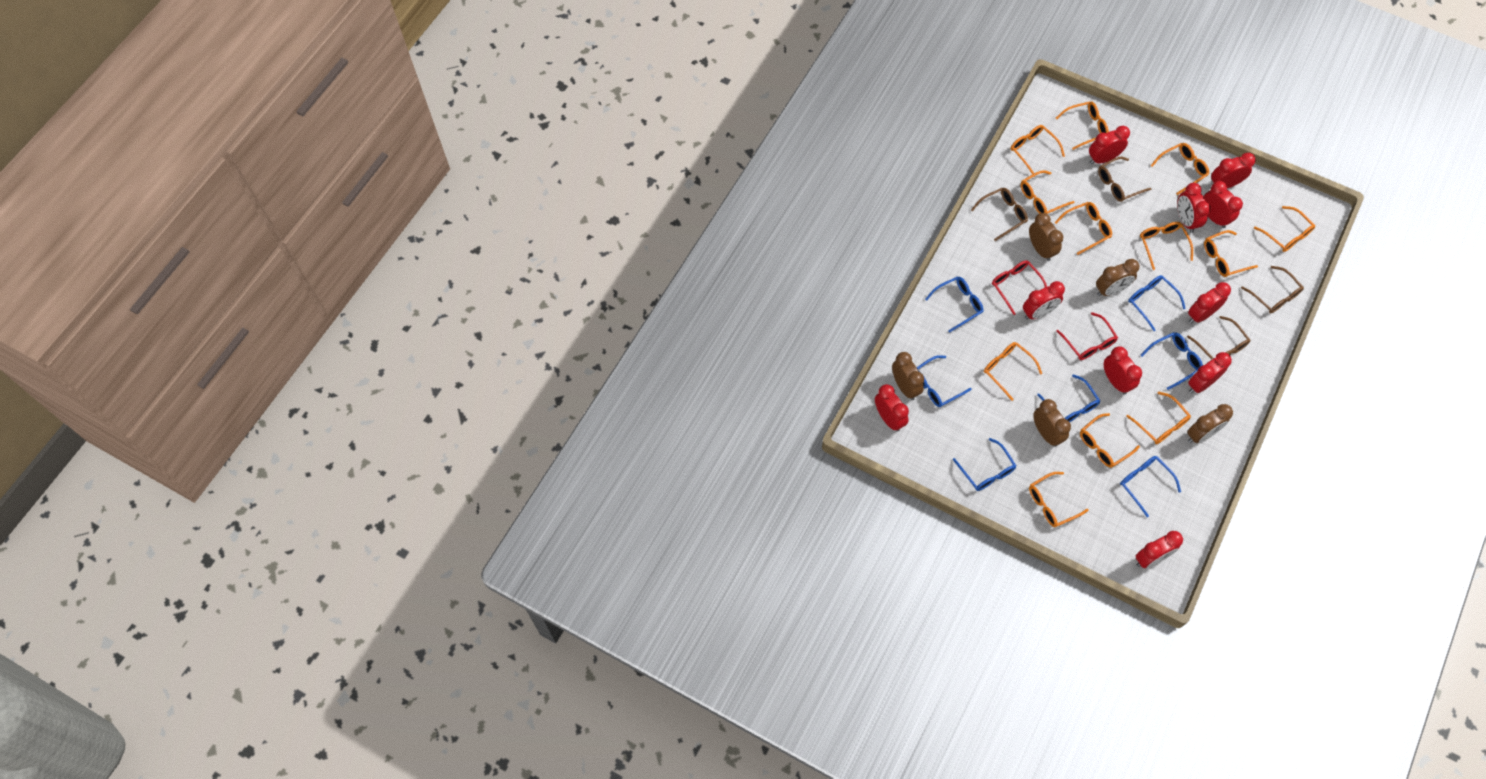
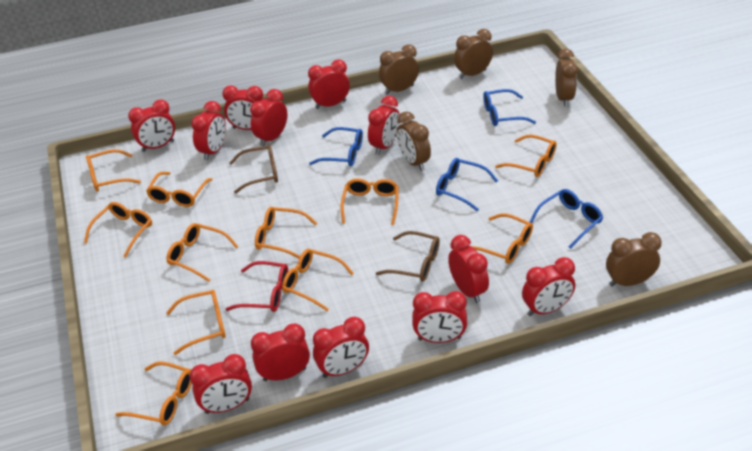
blue glasses: 7 -> 4
brown glasses: 4 -> 2
orange glasses: 12 -> 11
red clock: 10 -> 12
red glasses: 2 -> 1

